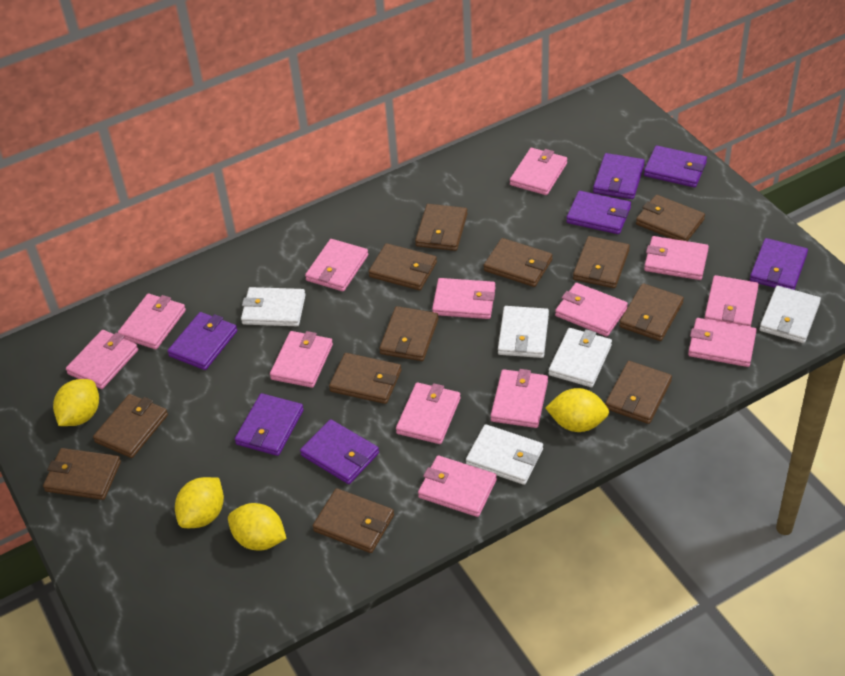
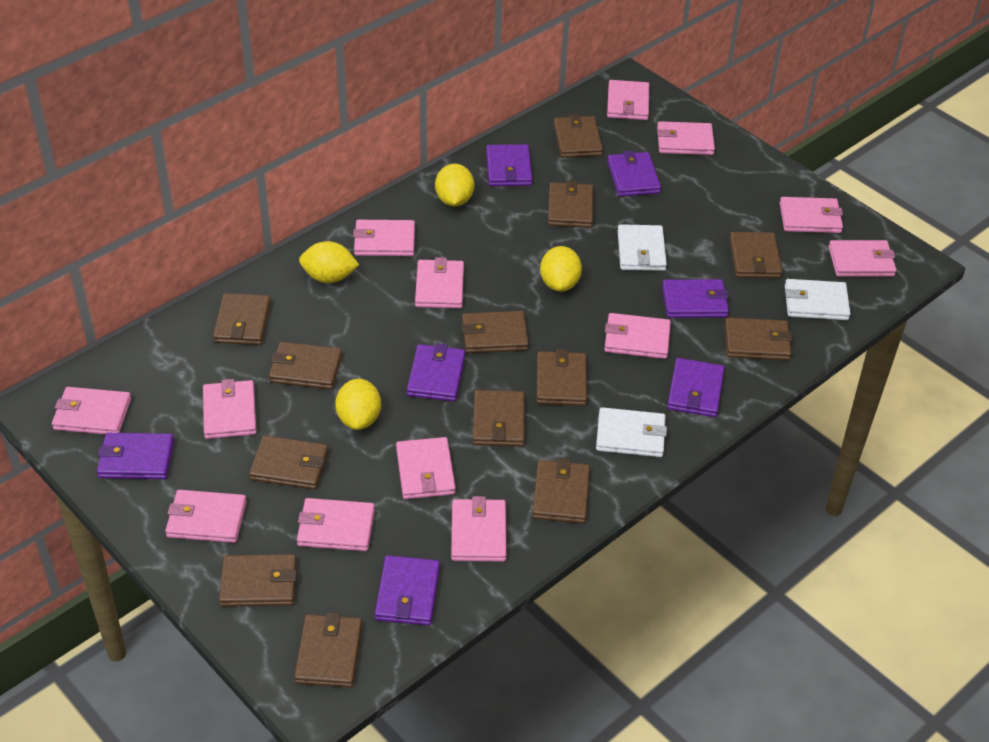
brown wallet: 12 -> 13
white wallet: 5 -> 3

